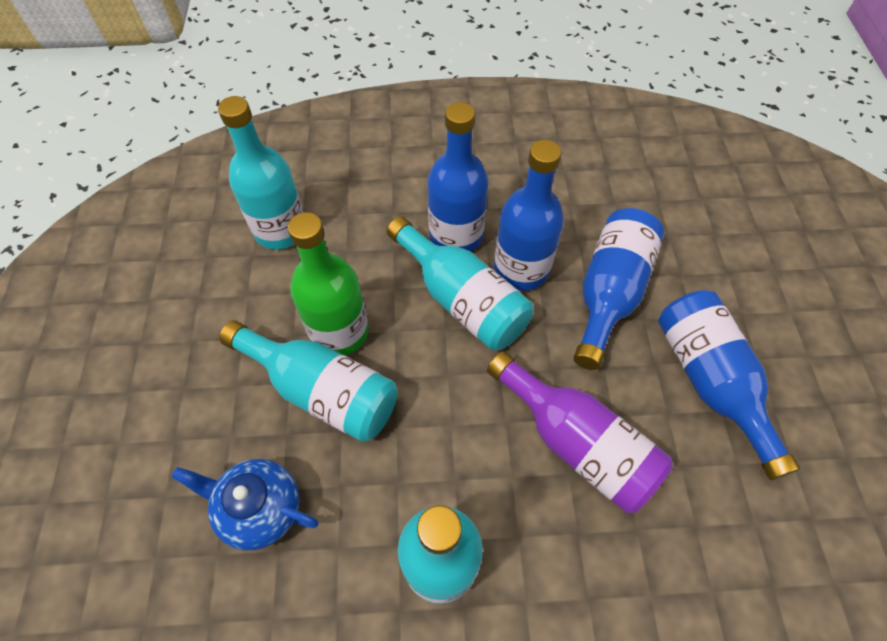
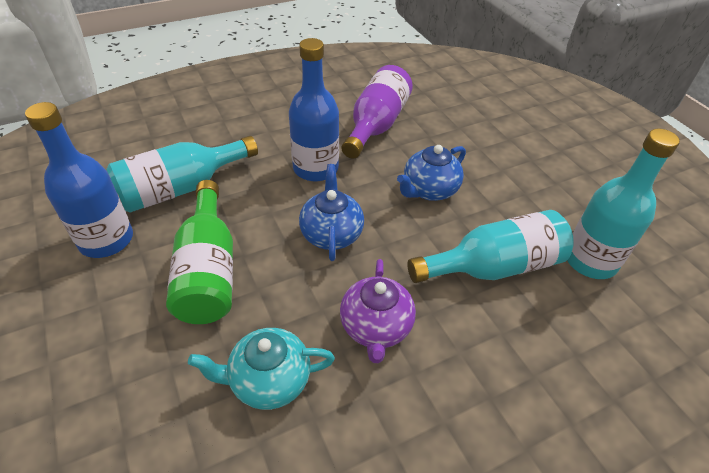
blue bottle: 4 -> 2
blue teapot: 1 -> 2
purple teapot: 0 -> 1
turquoise bottle: 4 -> 3
turquoise teapot: 0 -> 1

